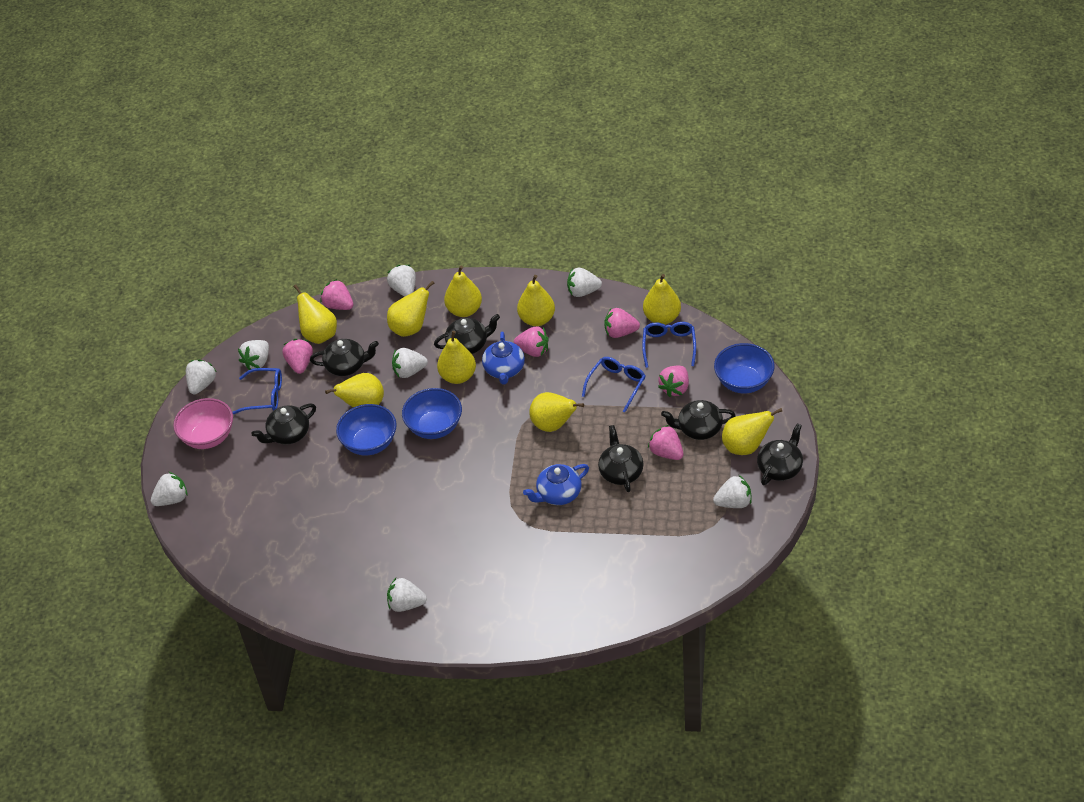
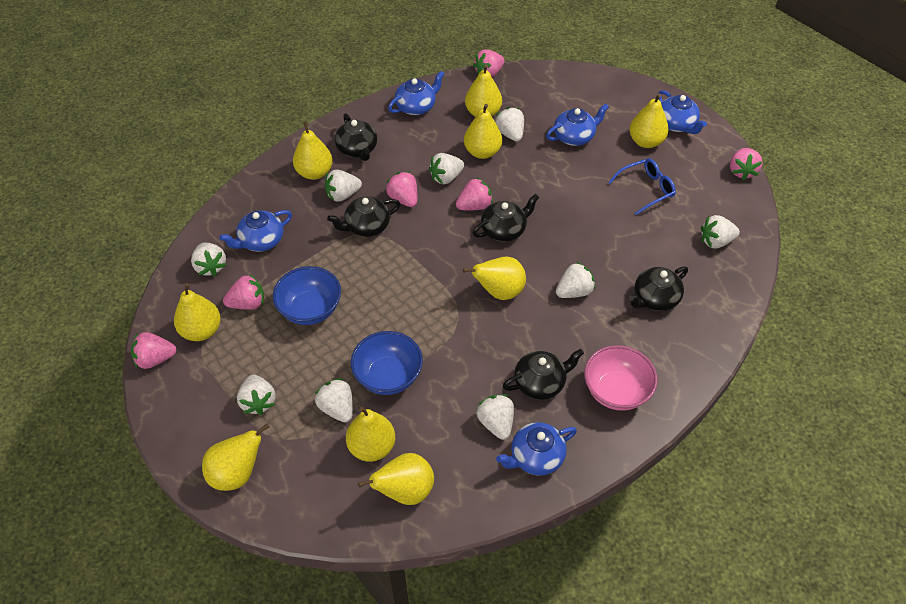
black teapot: 6 -> 5
blue bowl: 3 -> 2
blue glasses: 3 -> 1
blue teapot: 2 -> 5
white strawberry: 8 -> 9

